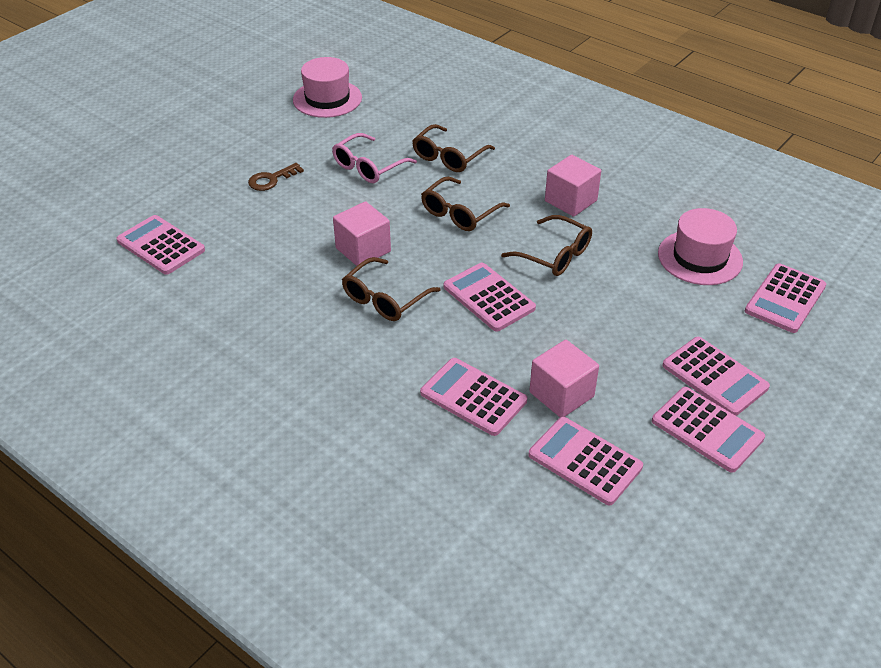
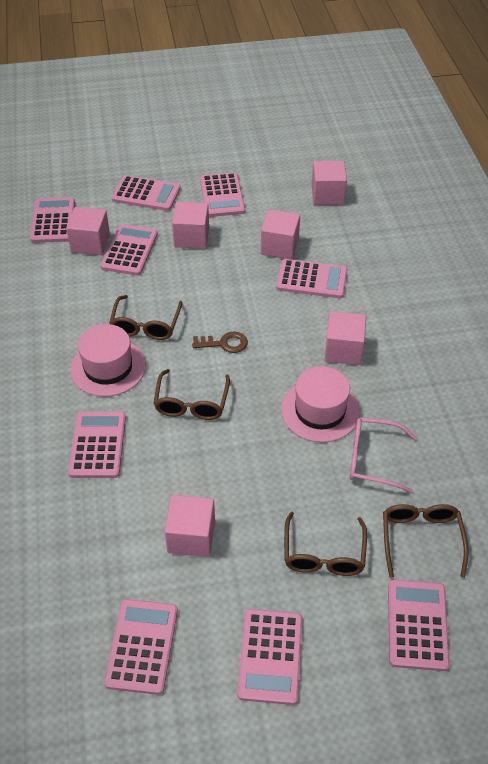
pink calculator: 7 -> 9
pink cube: 3 -> 6

